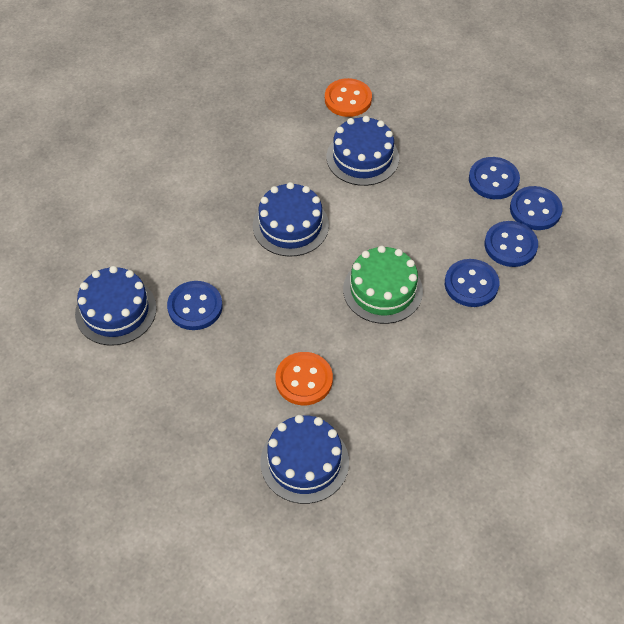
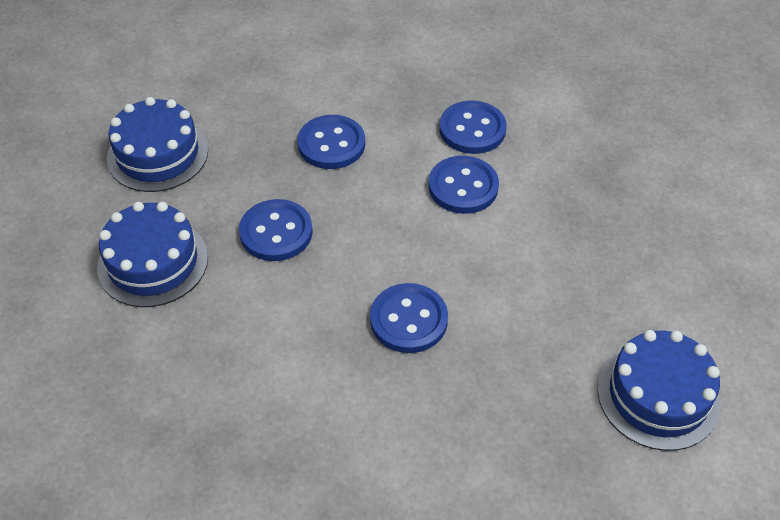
blue cake: 4 -> 3
green cake: 1 -> 0
orange button: 2 -> 0

